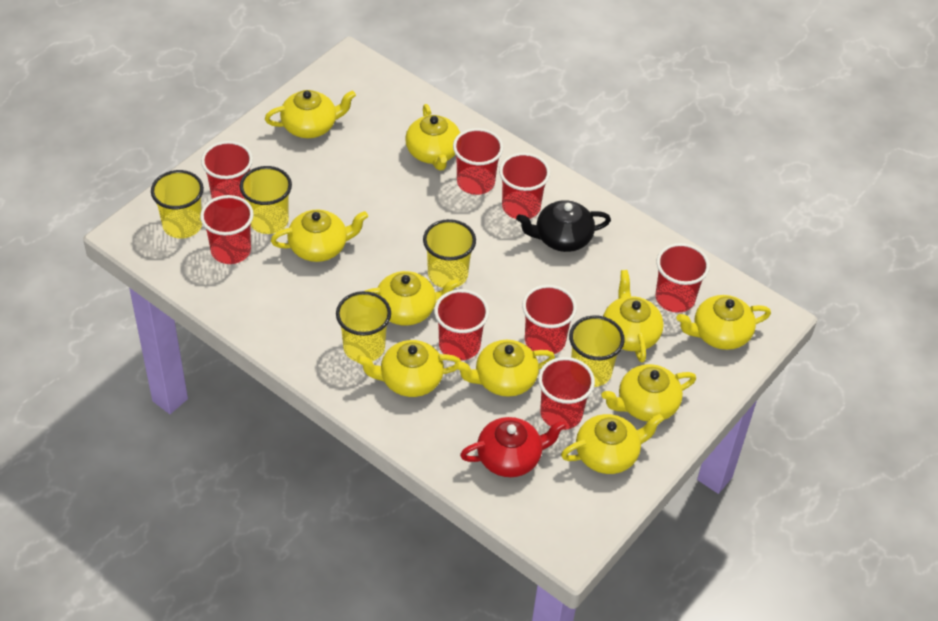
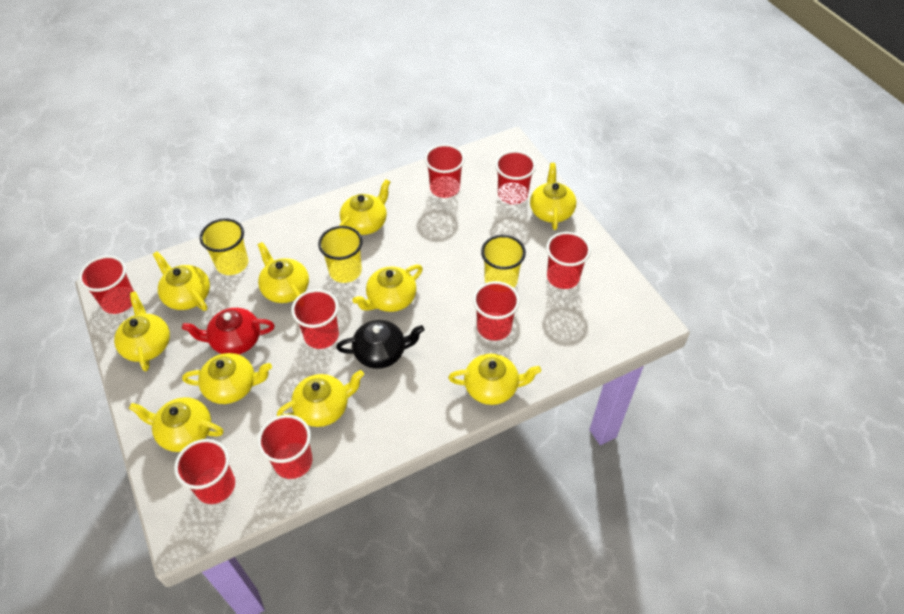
yellow cup: 5 -> 3

